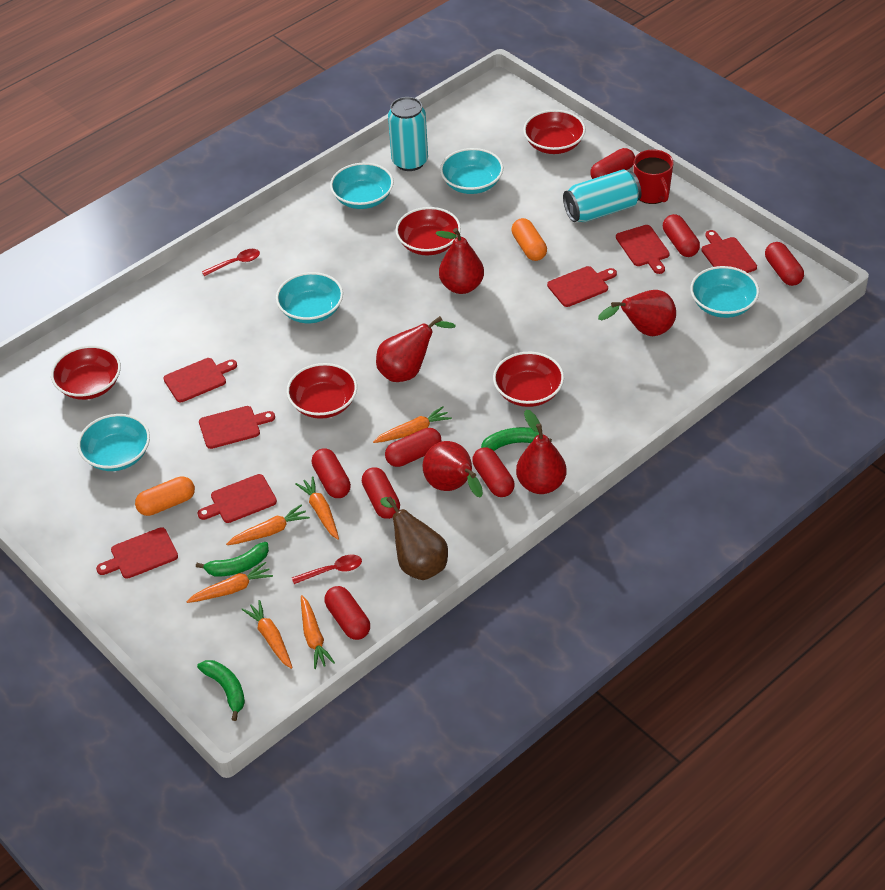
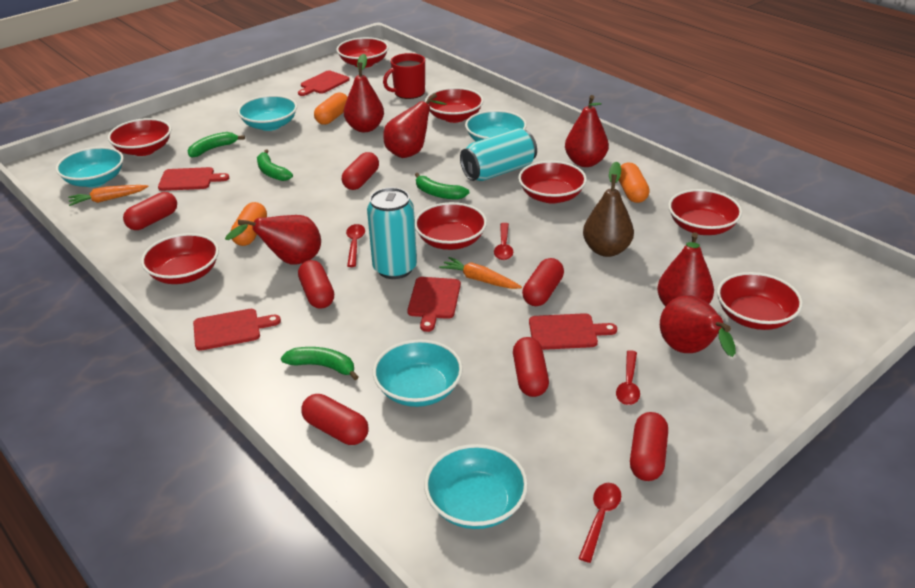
green banana: 3 -> 4
orange capsule: 2 -> 3
orange carrot: 6 -> 2
red bowl: 5 -> 8
red capsule: 8 -> 7
red cutting board: 7 -> 5
red pear: 5 -> 6
red spoon: 2 -> 4

